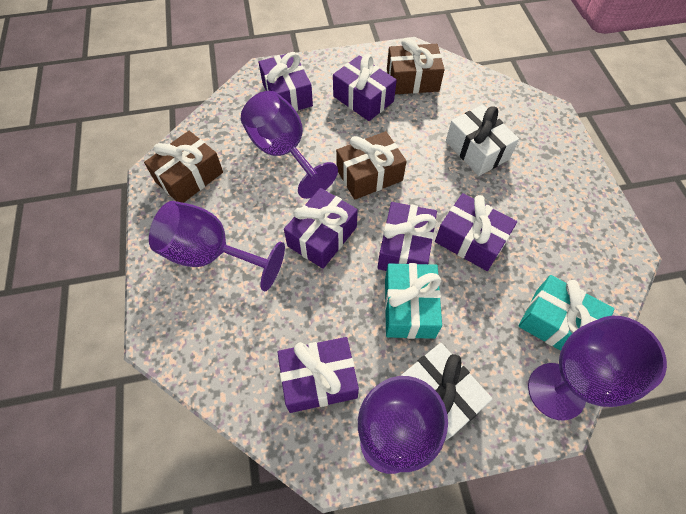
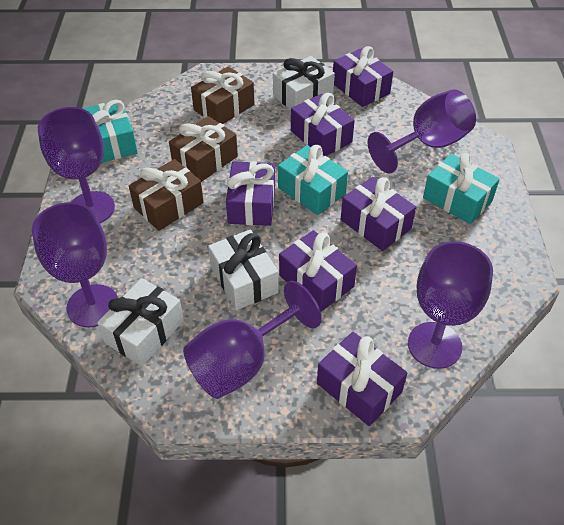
purple goblet: 4 -> 5
turquoise gift: 2 -> 3
white gift: 2 -> 3

